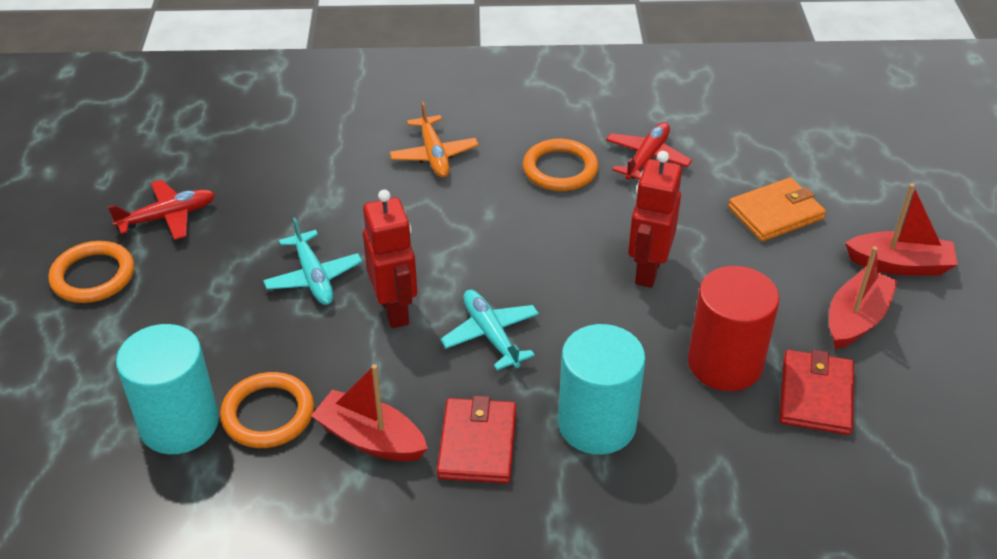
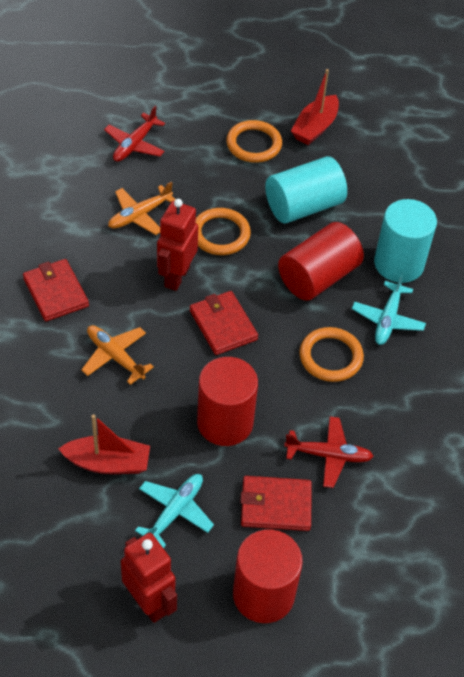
orange plane: 1 -> 2
orange wallet: 1 -> 0
red boat: 3 -> 2
red cylinder: 1 -> 3
red wallet: 2 -> 3

